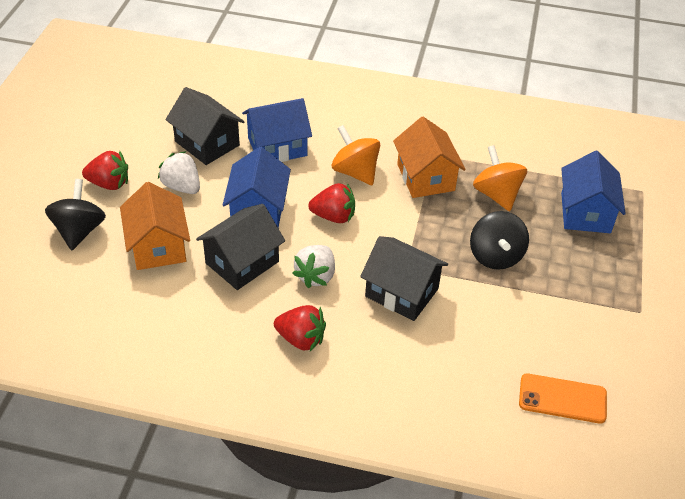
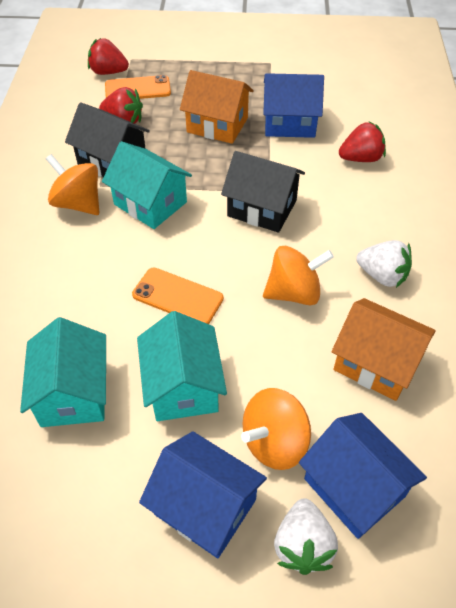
black house: 3 -> 2
black spinning top: 2 -> 0
orange phone: 1 -> 2
orange spinning top: 2 -> 3
turquoise house: 0 -> 3

